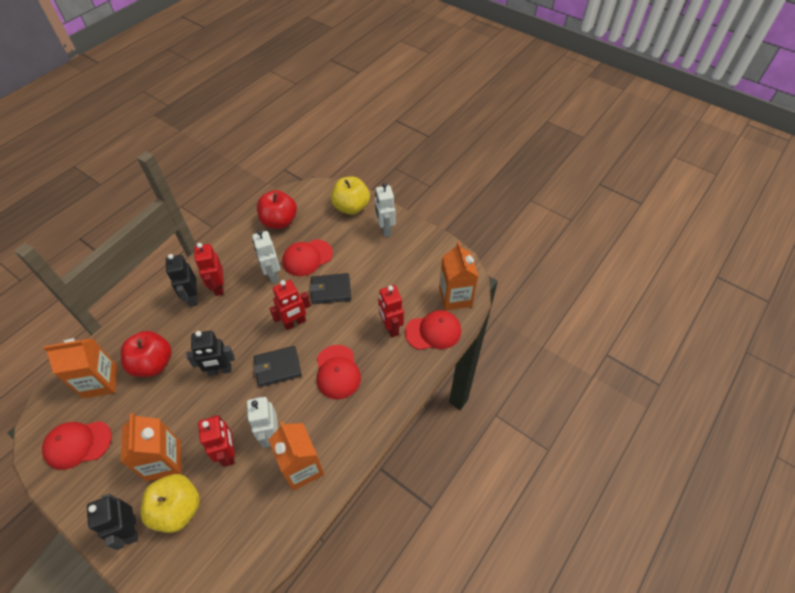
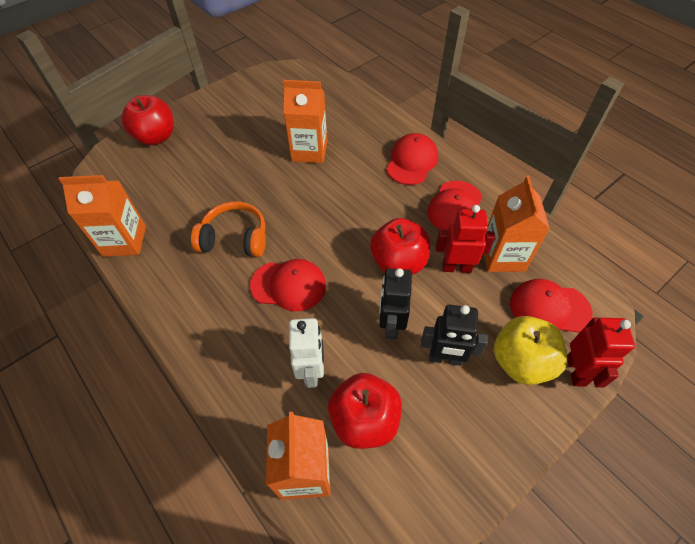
black robot: 3 -> 2
black wallet: 2 -> 0
orange headphones: 0 -> 1
red apple: 2 -> 3
red robot: 4 -> 2
white robot: 3 -> 1
yellow apple: 2 -> 1

